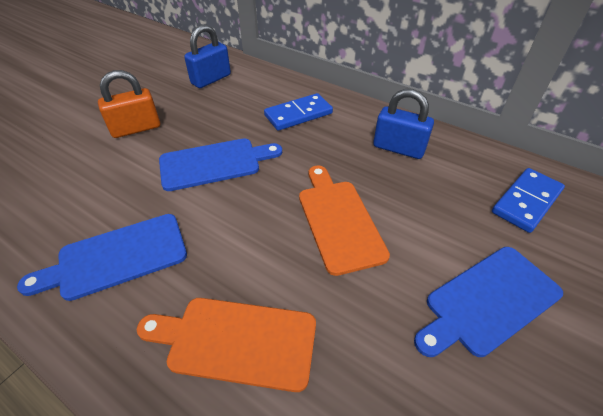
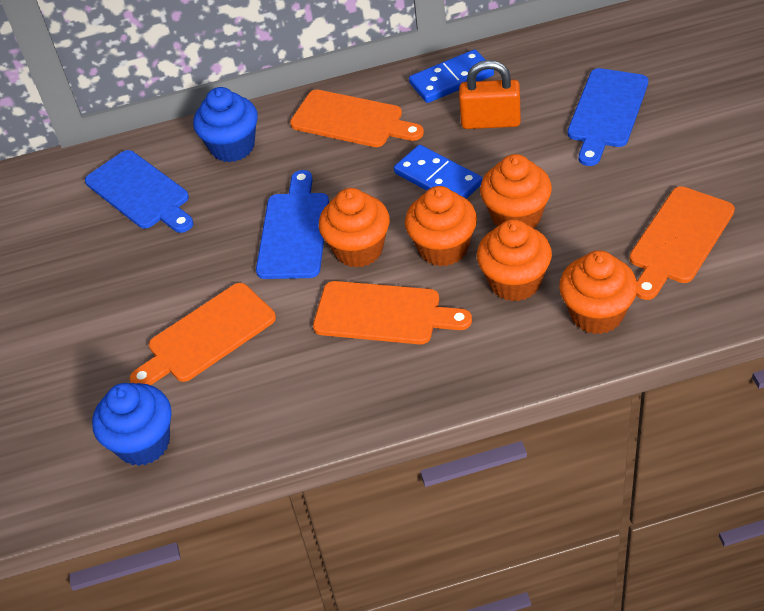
blue cupcake: 0 -> 2
blue padlock: 2 -> 0
orange cupcake: 0 -> 5
orange cutting board: 2 -> 4

